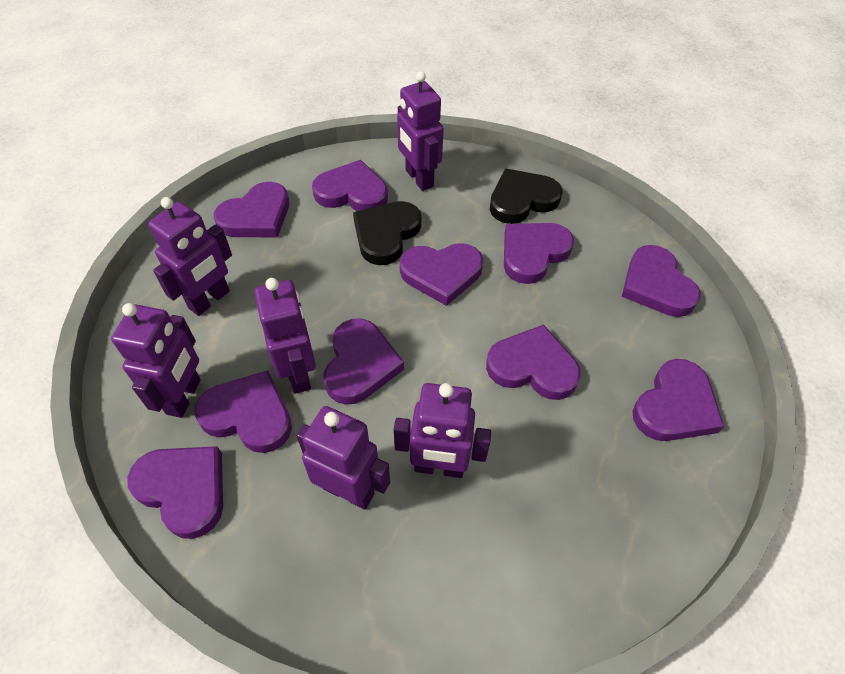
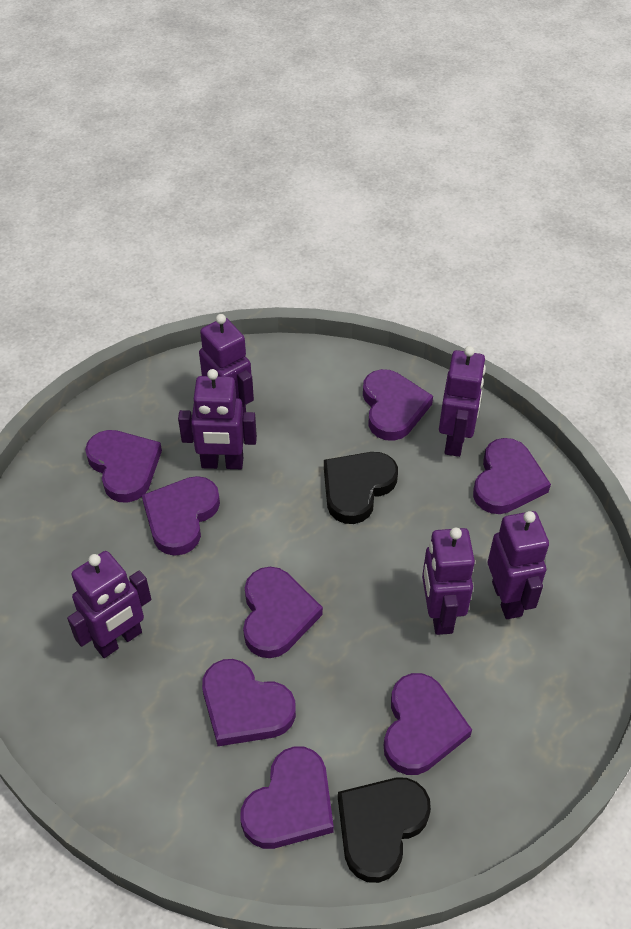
purple heart: 10 -> 8

